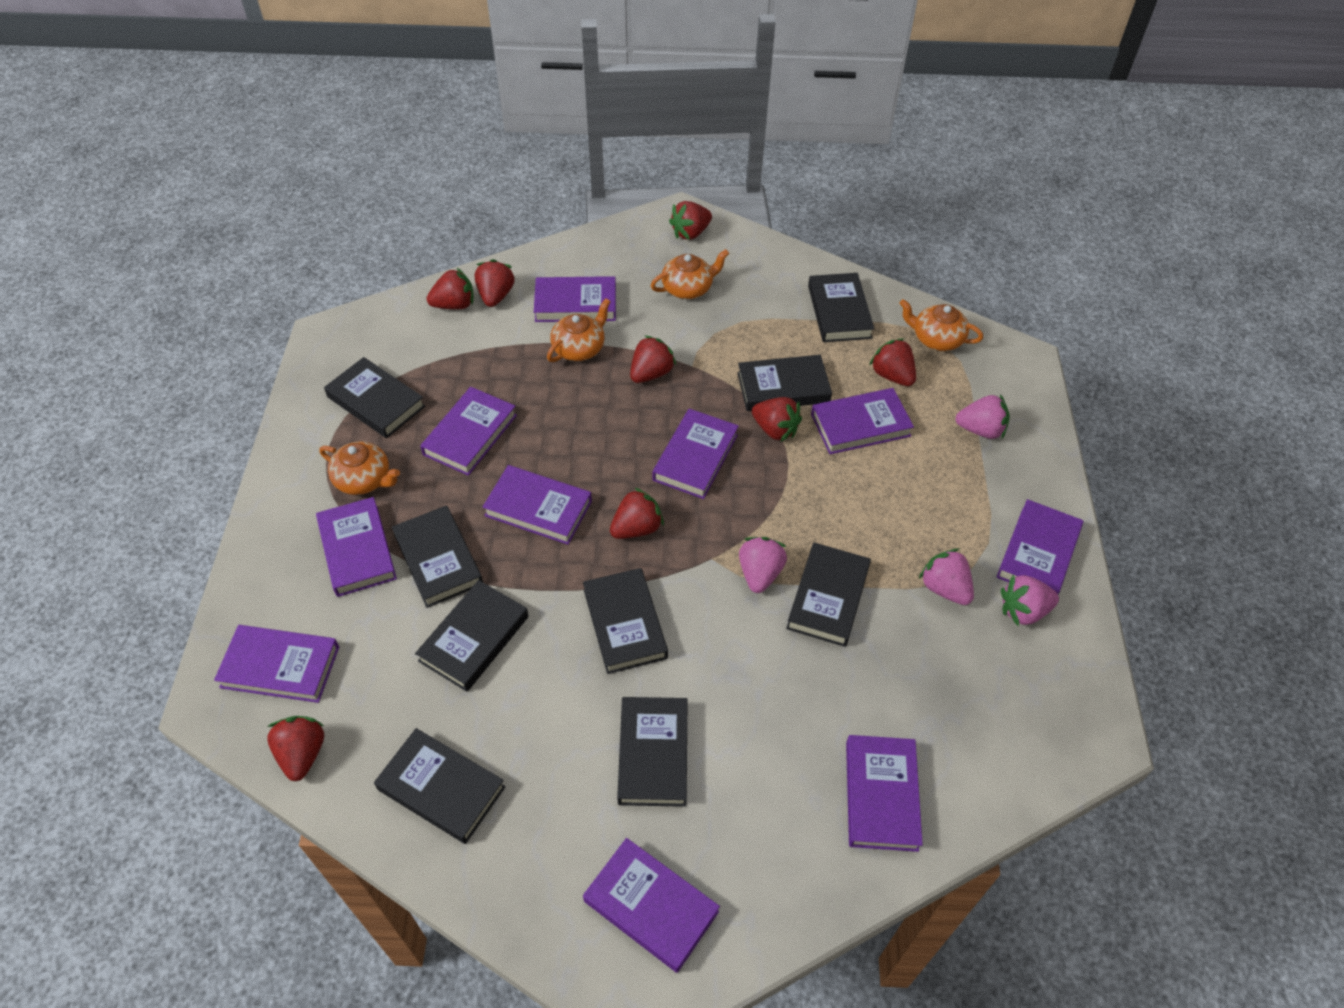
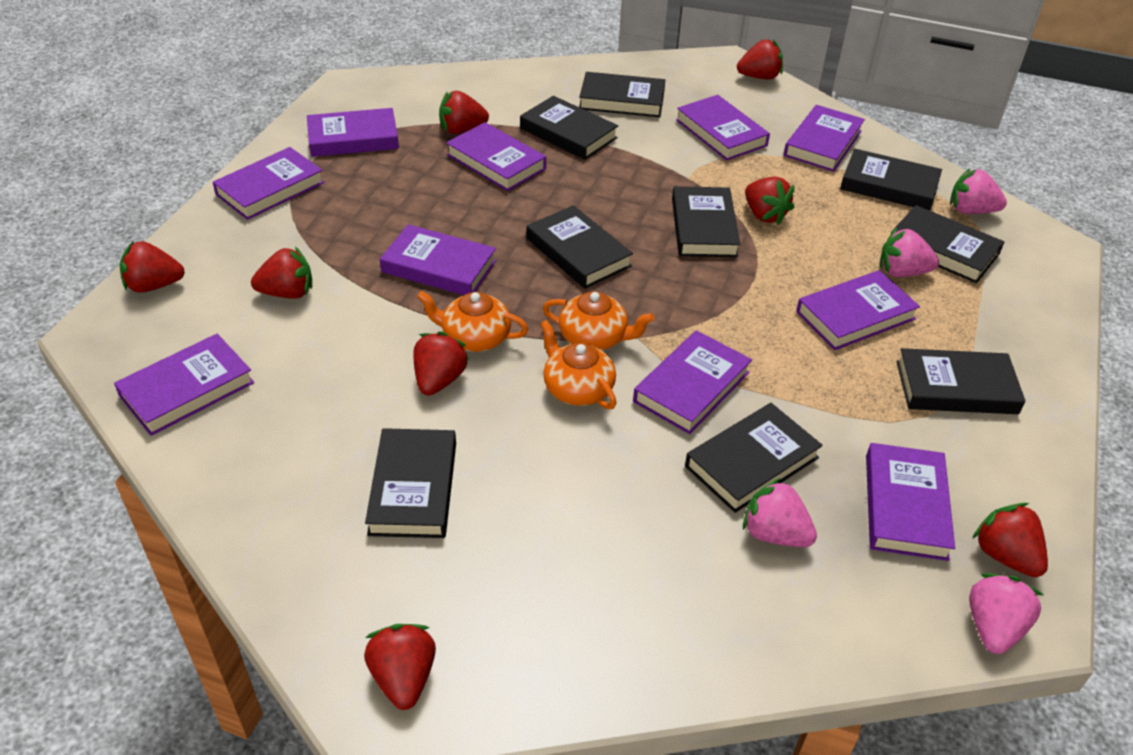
orange teapot: 4 -> 3

